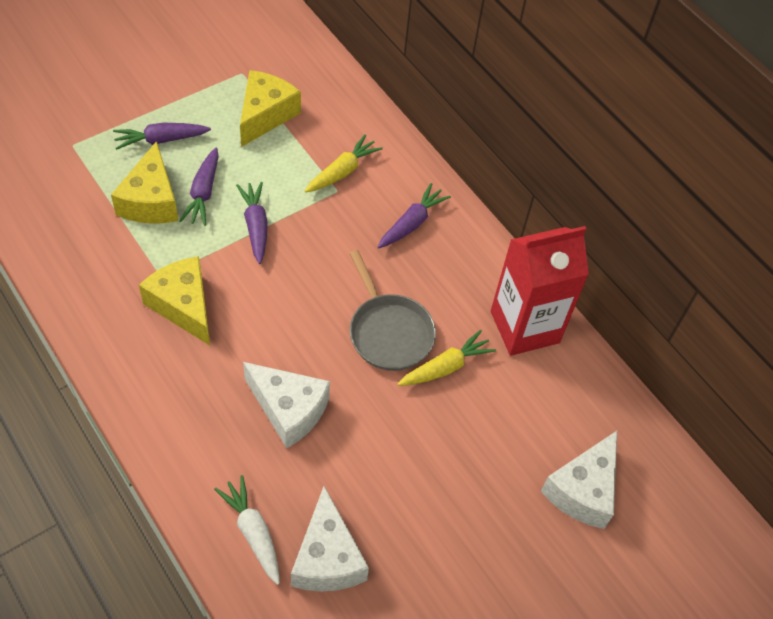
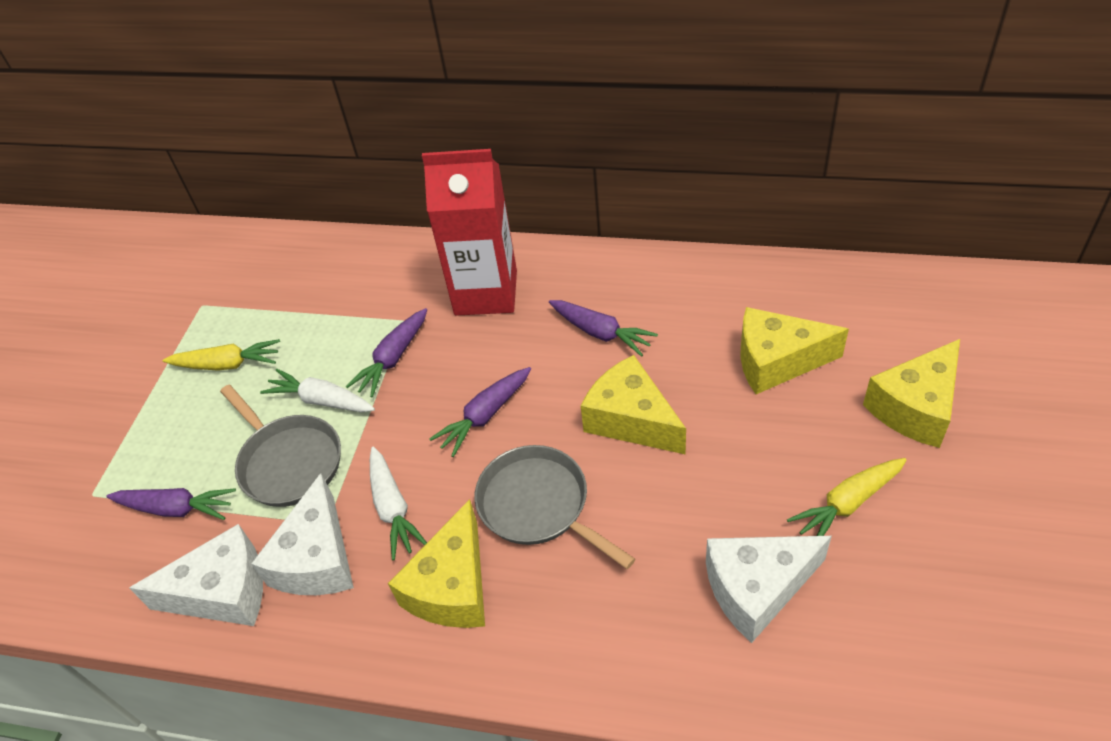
grey pan: 1 -> 2
white carrot: 1 -> 2
yellow cheese: 3 -> 4

